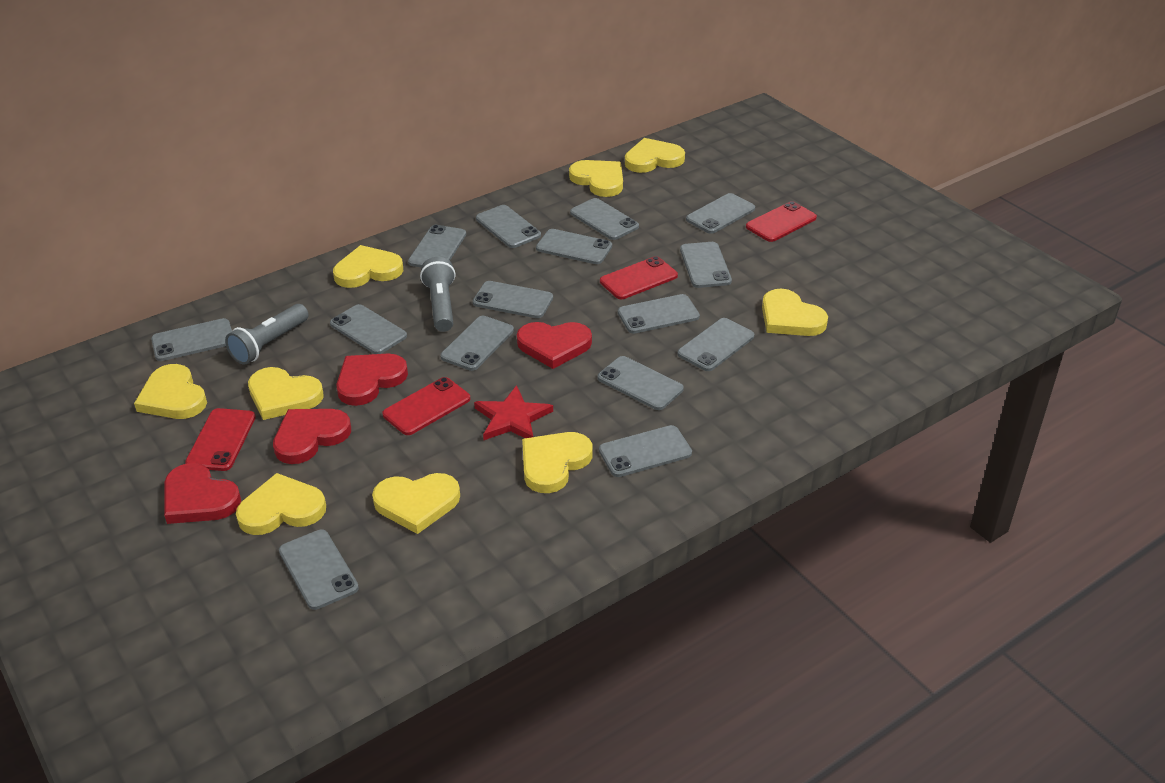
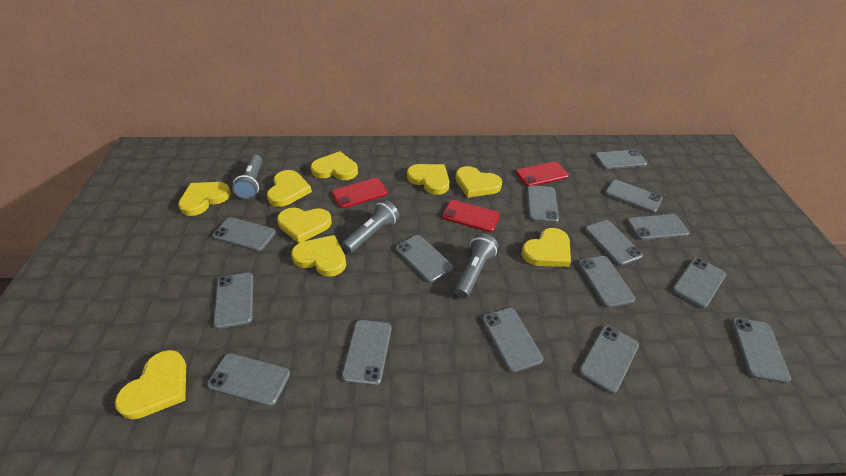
grey flashlight: 2 -> 3
red heart: 4 -> 0
red phone: 4 -> 3
red star: 1 -> 0

